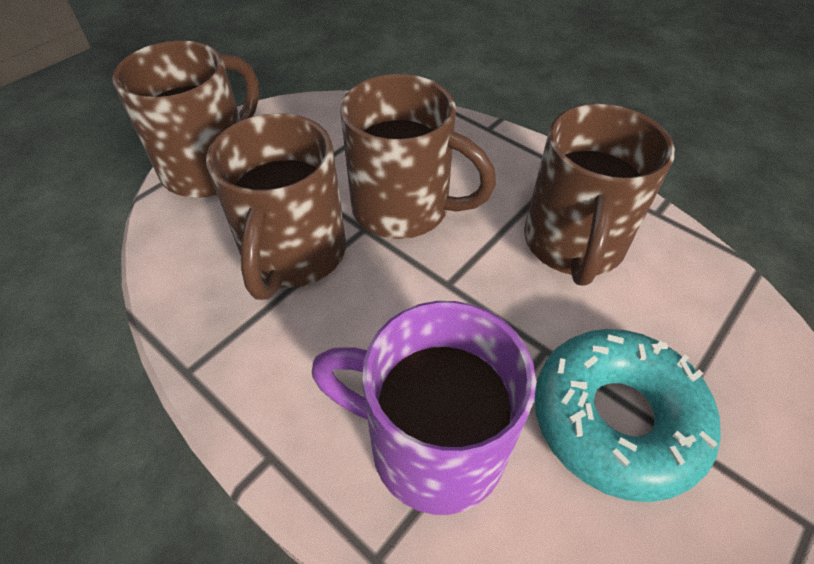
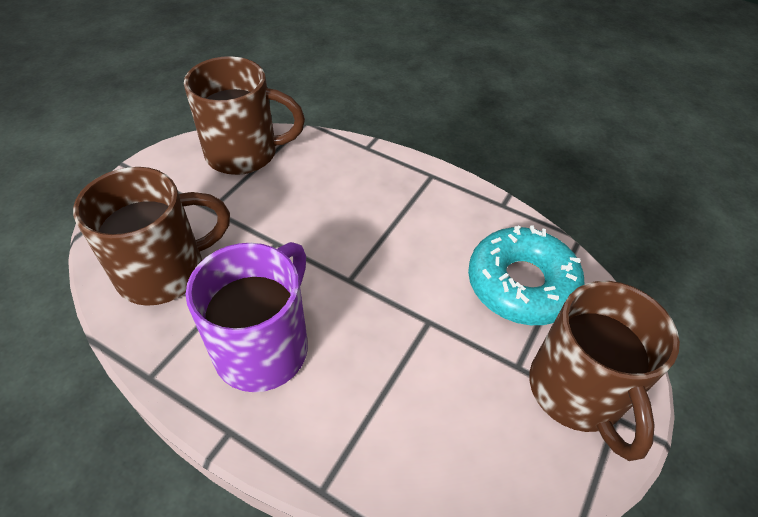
brown mug: 4 -> 3

